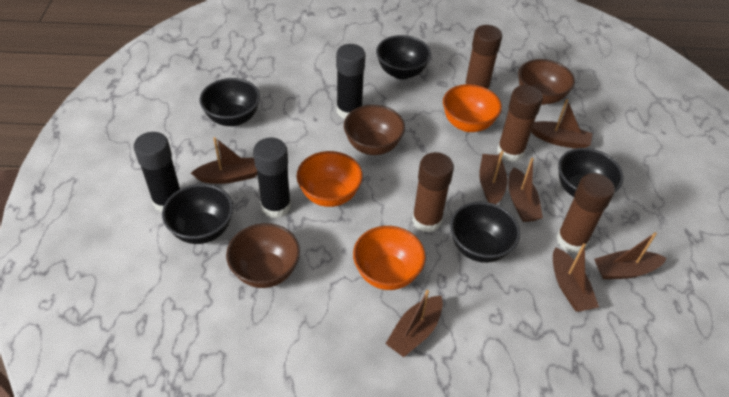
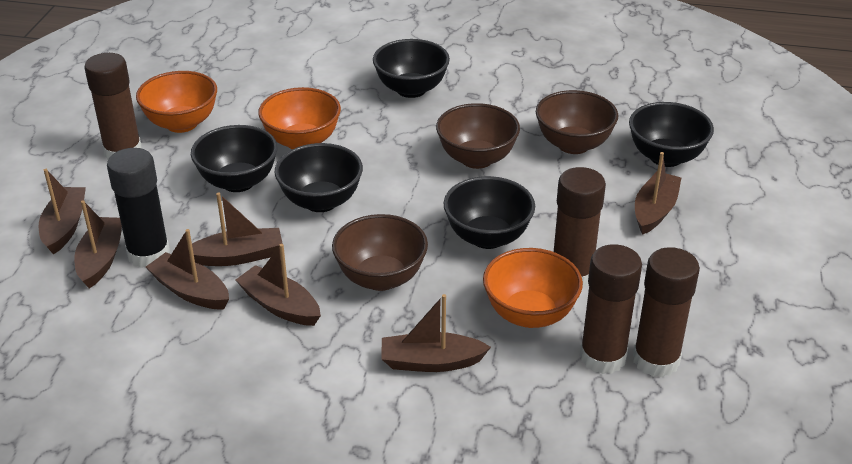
black glue stick: 3 -> 1

